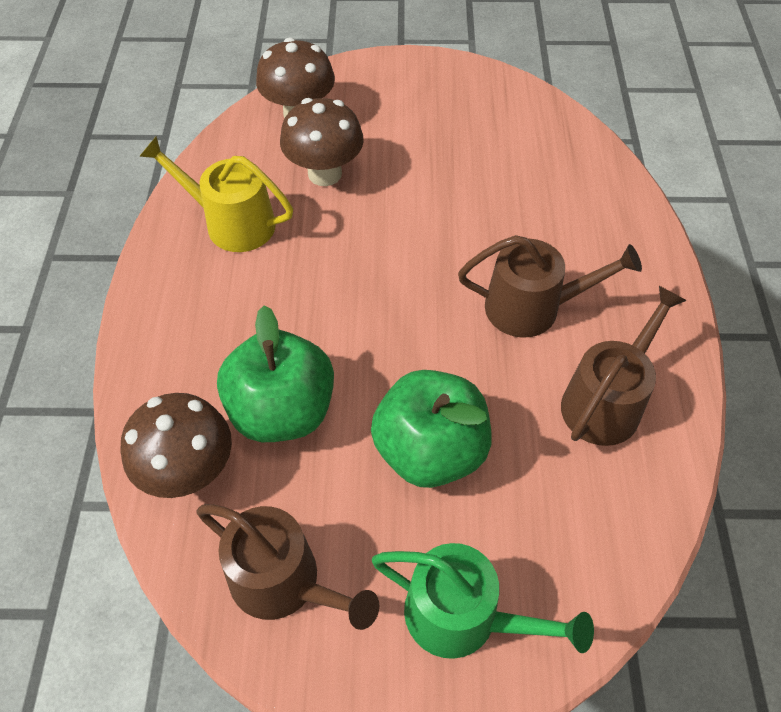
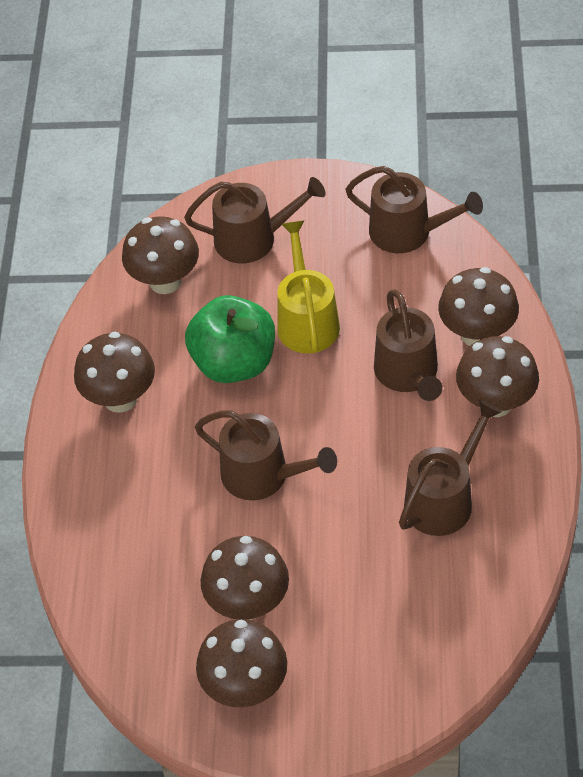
brown mushroom: 3 -> 6
brown watering can: 3 -> 5
green apple: 2 -> 1
green watering can: 1 -> 0

